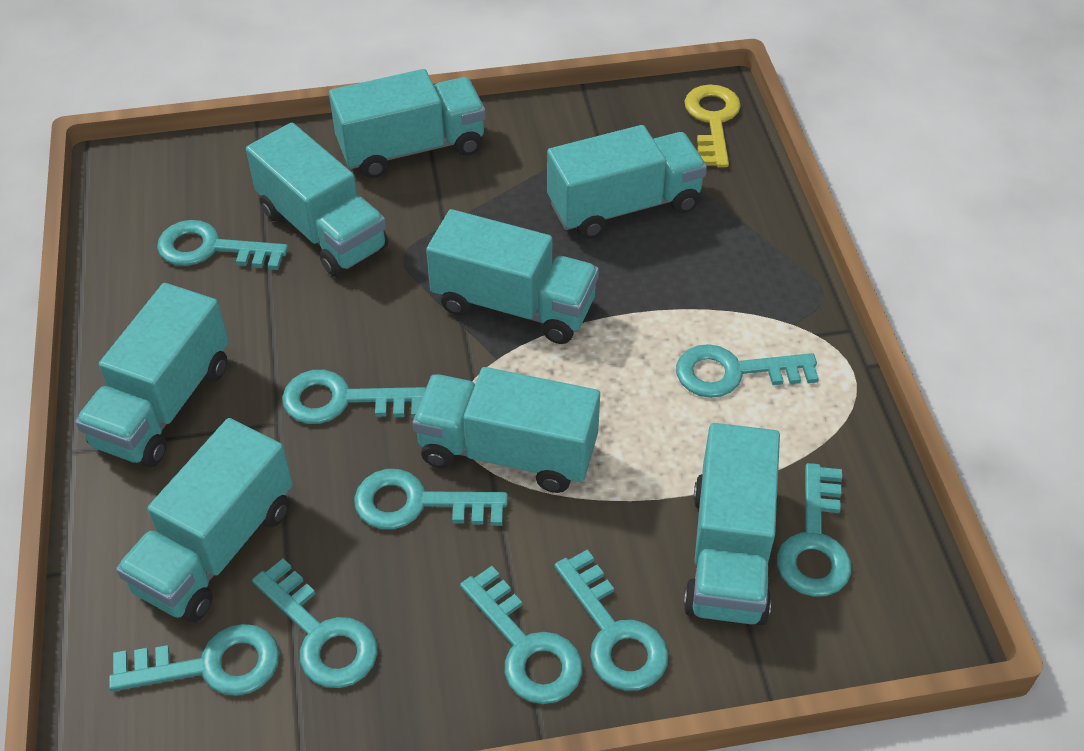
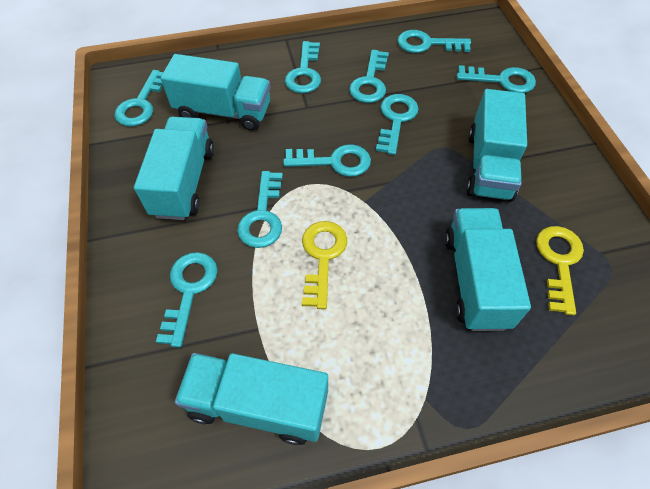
turquoise truck: 8 -> 5
yellow key: 1 -> 2

